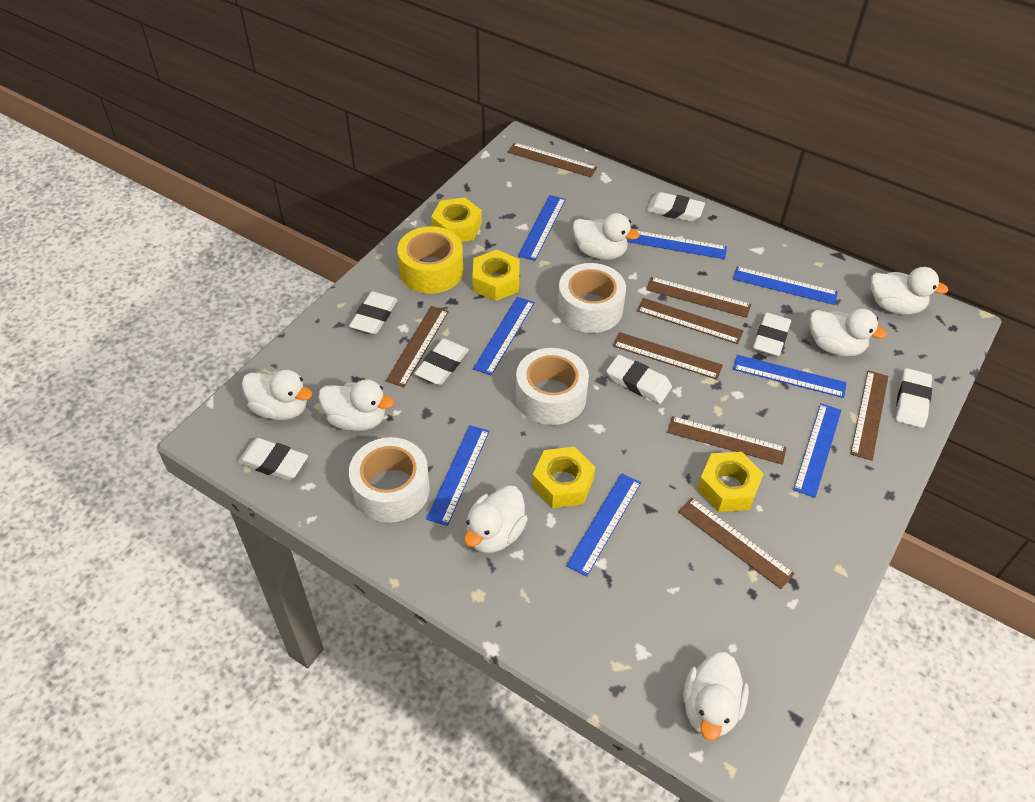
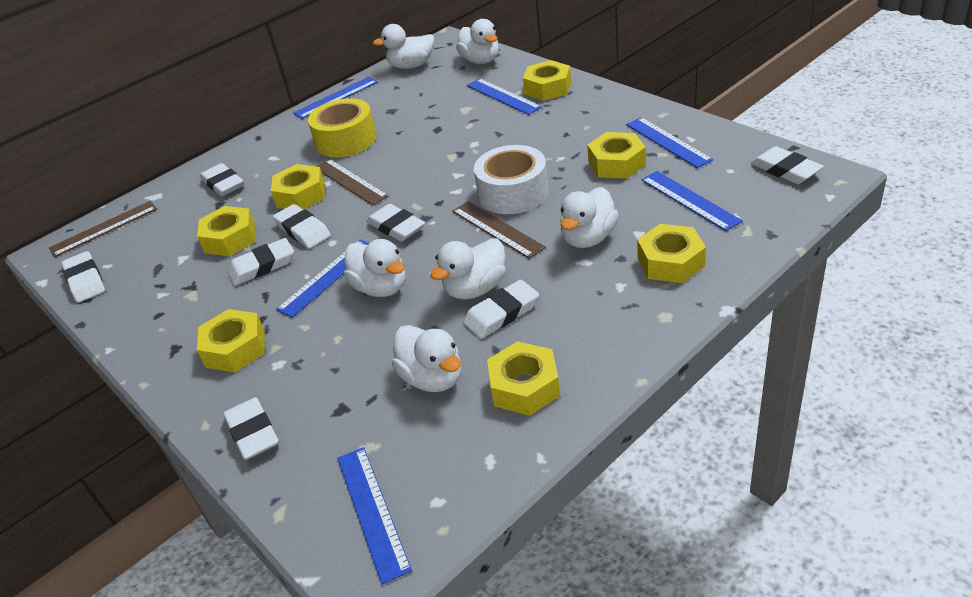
blue ruler: 8 -> 6
brown ruler: 8 -> 3
white duck: 7 -> 6
white eraser: 7 -> 8
white tape: 3 -> 1
yellow nut: 4 -> 7

